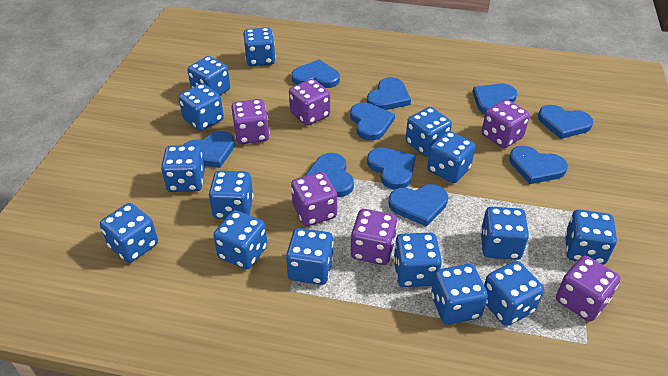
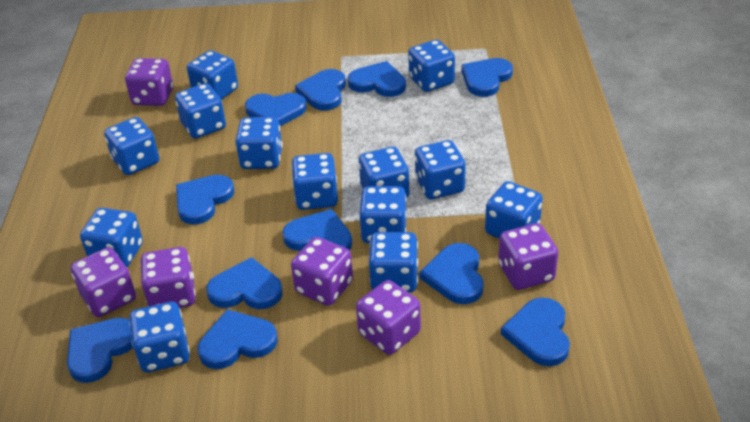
blue dice: 15 -> 13
blue heart: 10 -> 11

